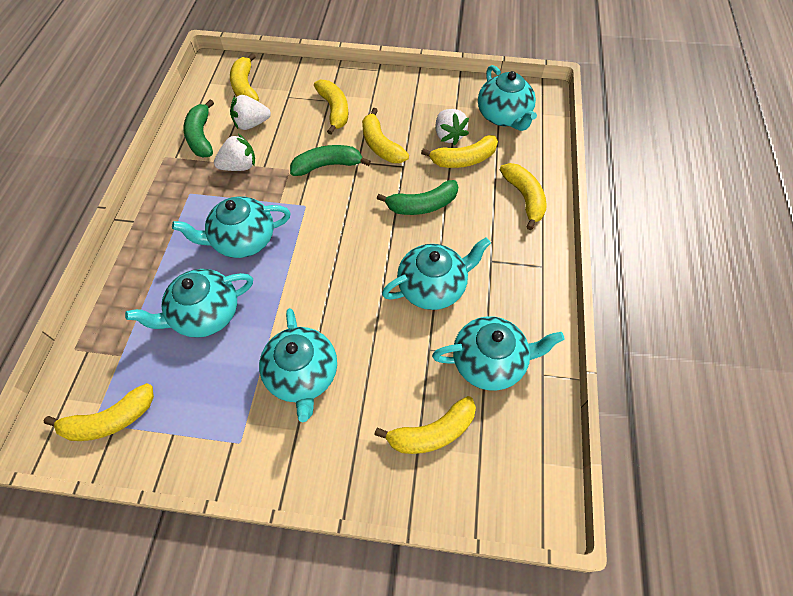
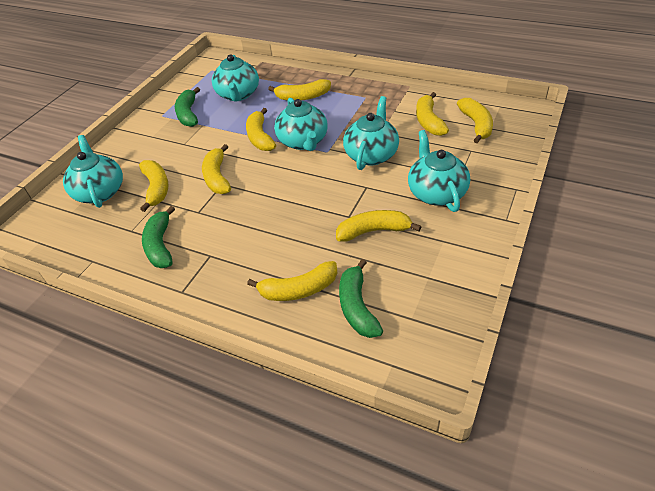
turquoise teapot: 6 -> 5
white strawberry: 3 -> 0
yellow banana: 7 -> 8

